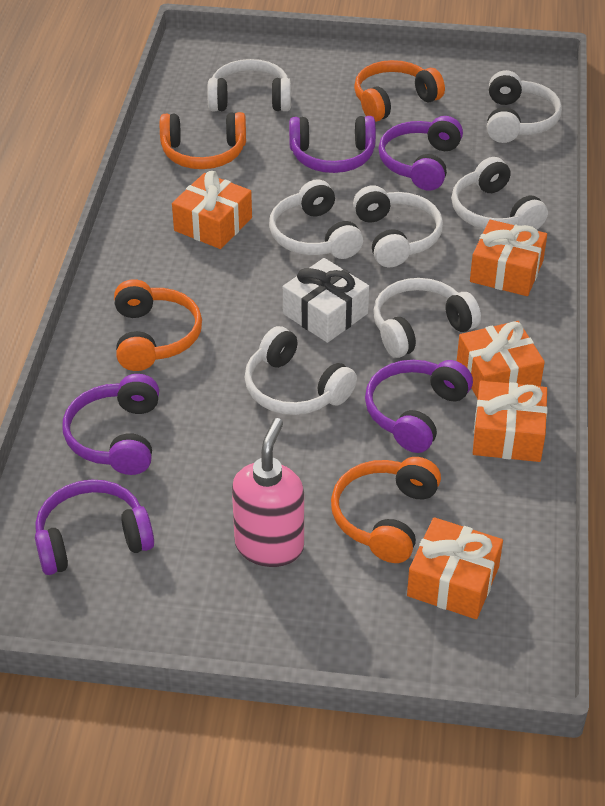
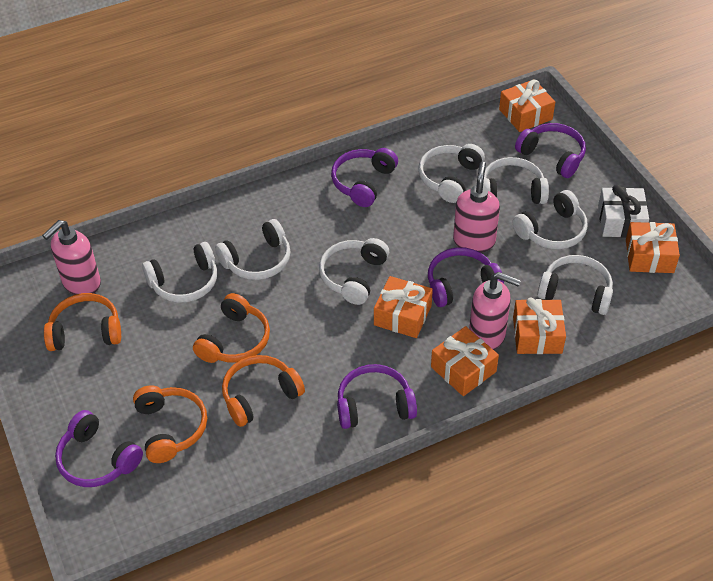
pink soap dispenser: 1 -> 3

